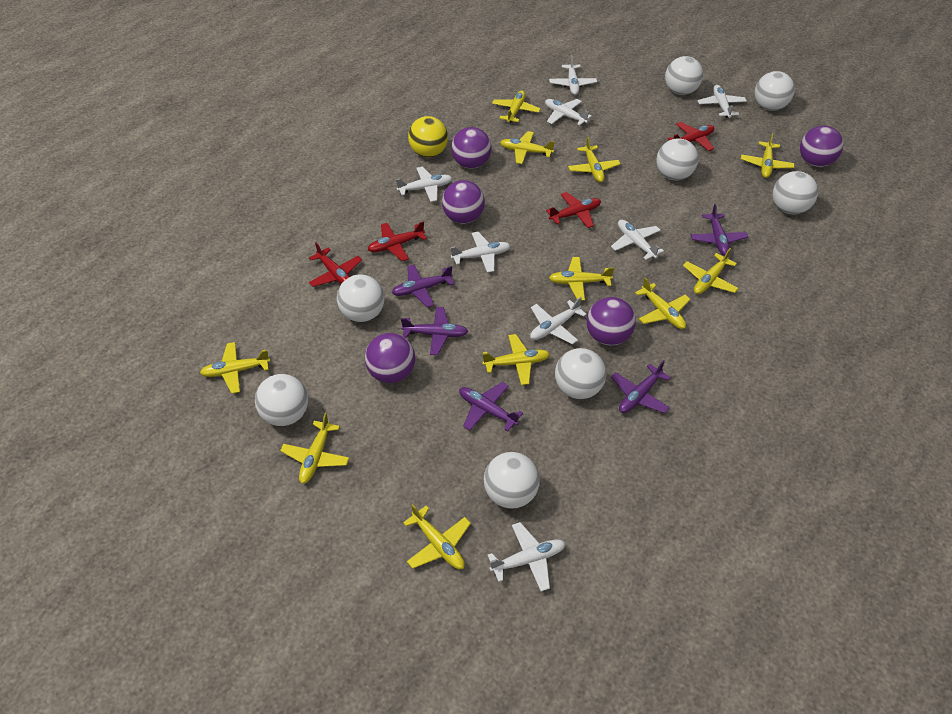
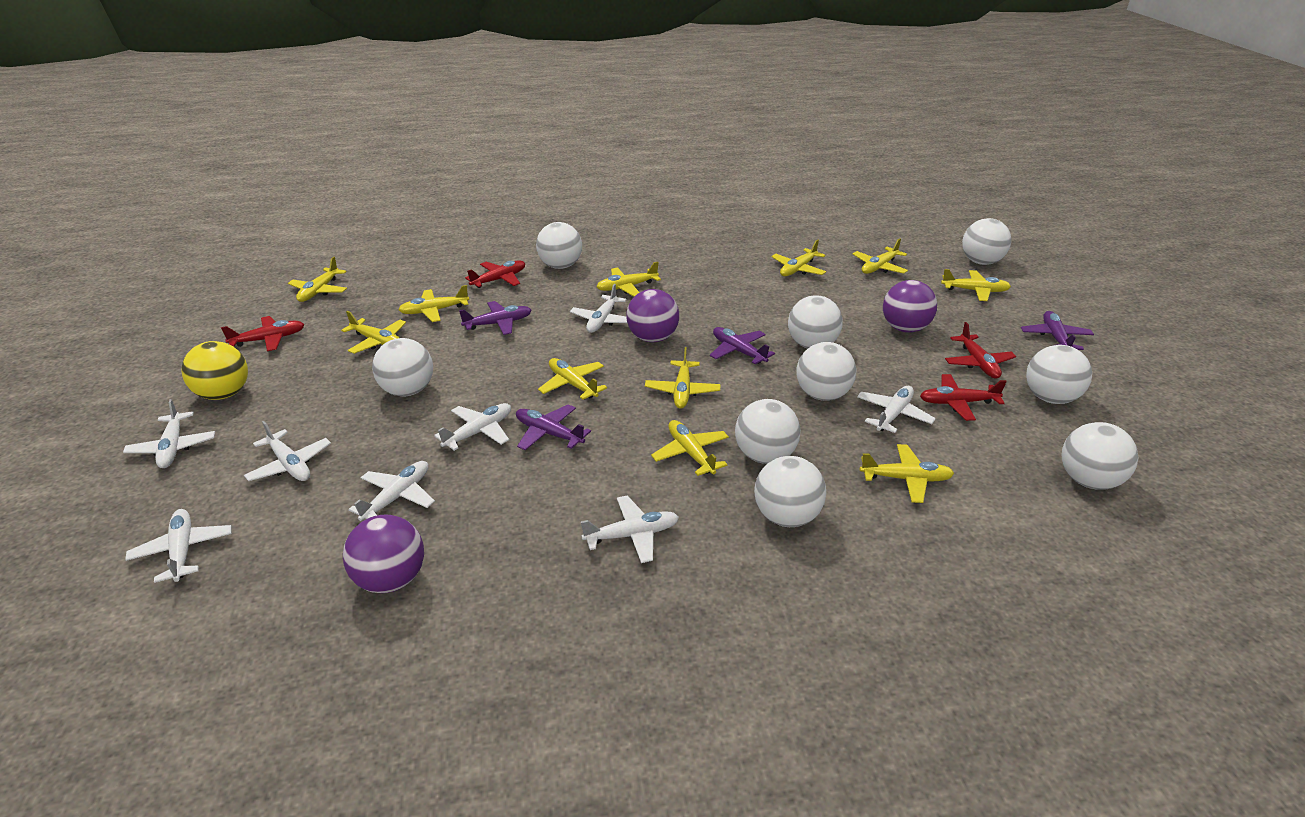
purple ball: 5 -> 3
purple plane: 5 -> 4
white ball: 8 -> 9

